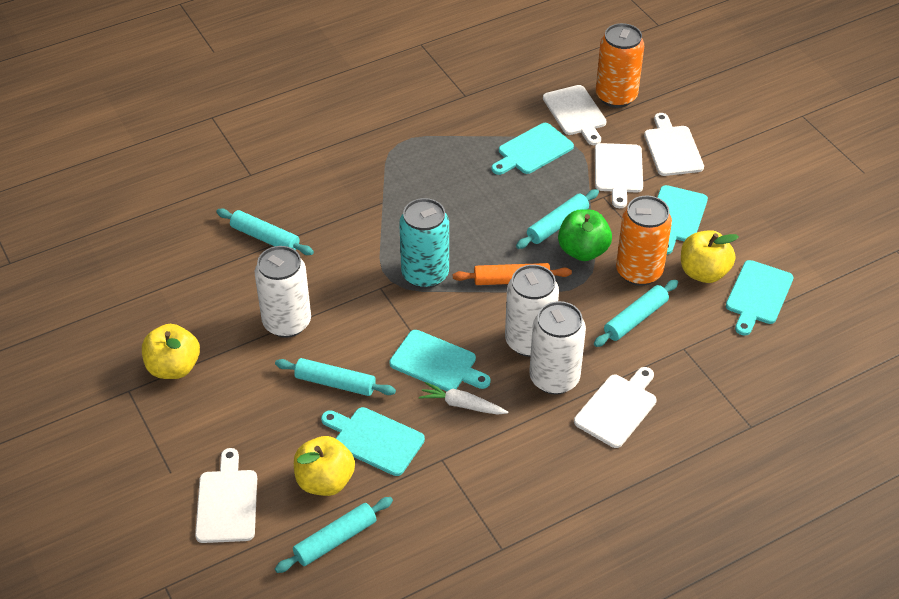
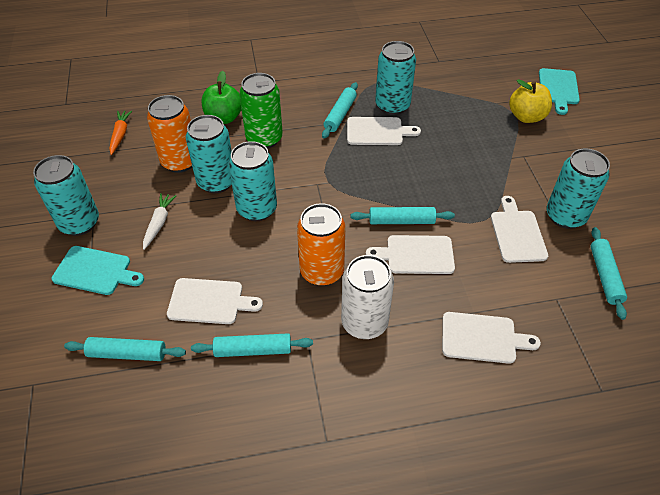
green can: 0 -> 1
orange carrot: 0 -> 1
orange rolling pin: 1 -> 0
turquoise can: 1 -> 5
turquoise cutting board: 5 -> 2
white can: 3 -> 1
yellow apple: 3 -> 1

